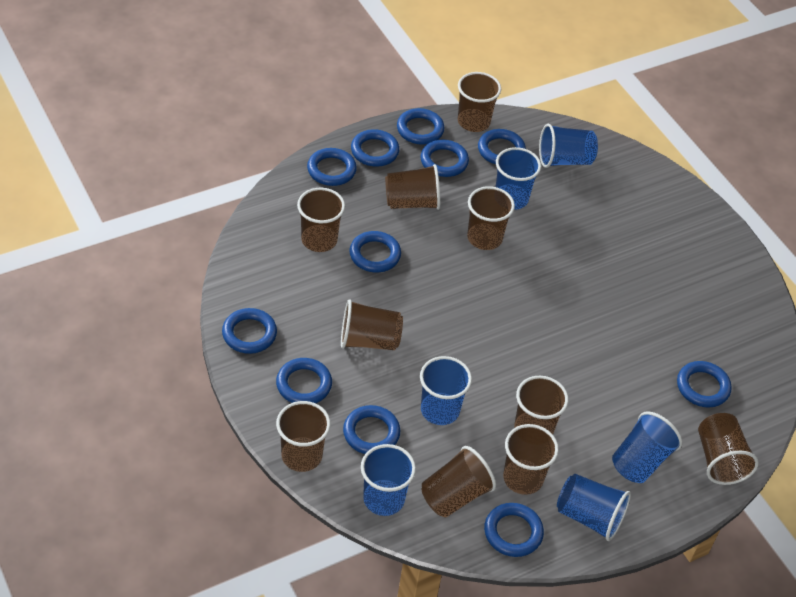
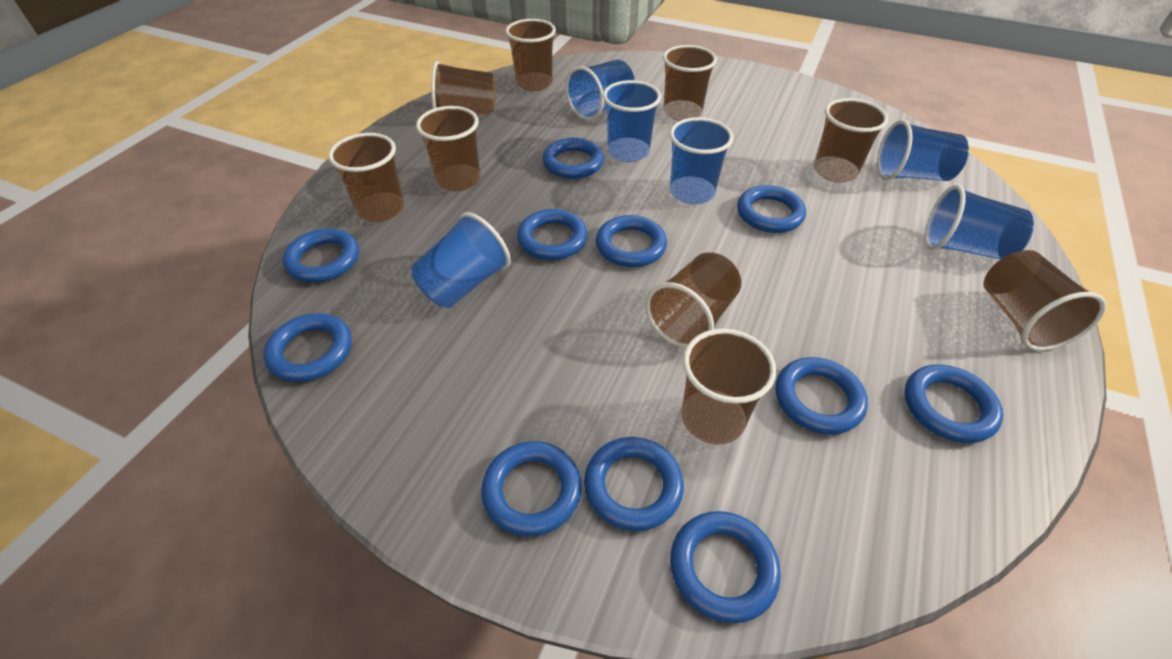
brown cup: 10 -> 9

